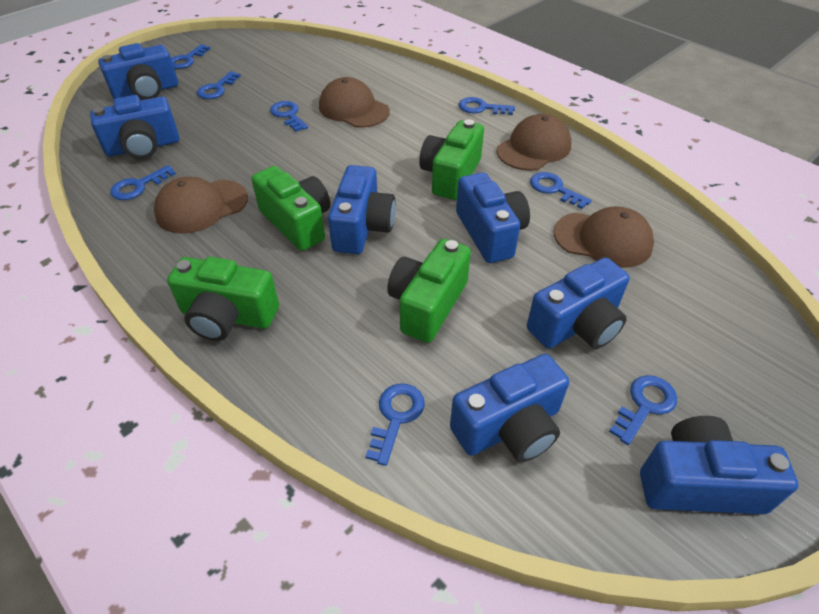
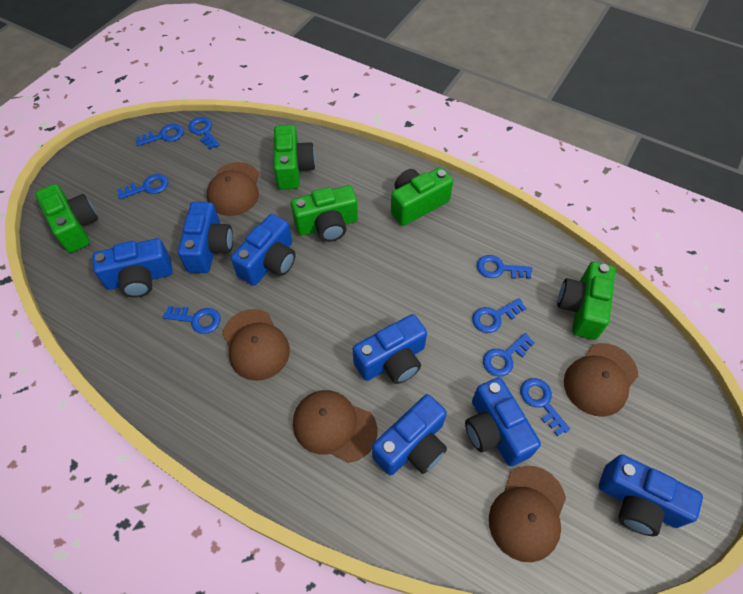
brown cap: 4 -> 5
green camera: 4 -> 5

